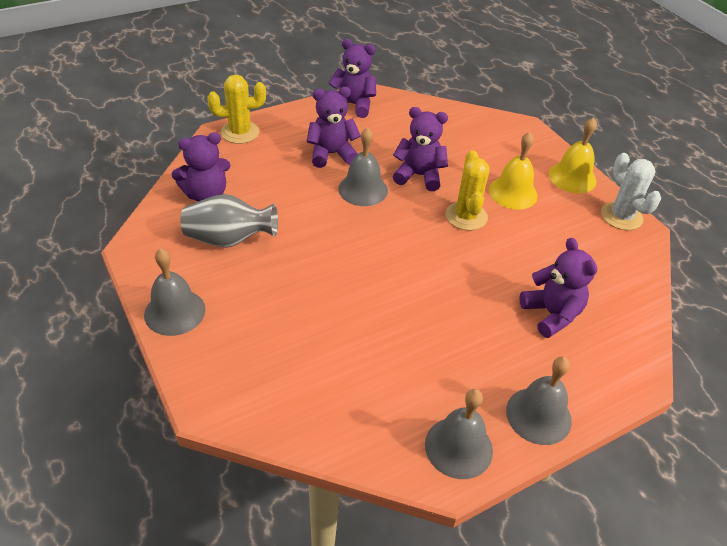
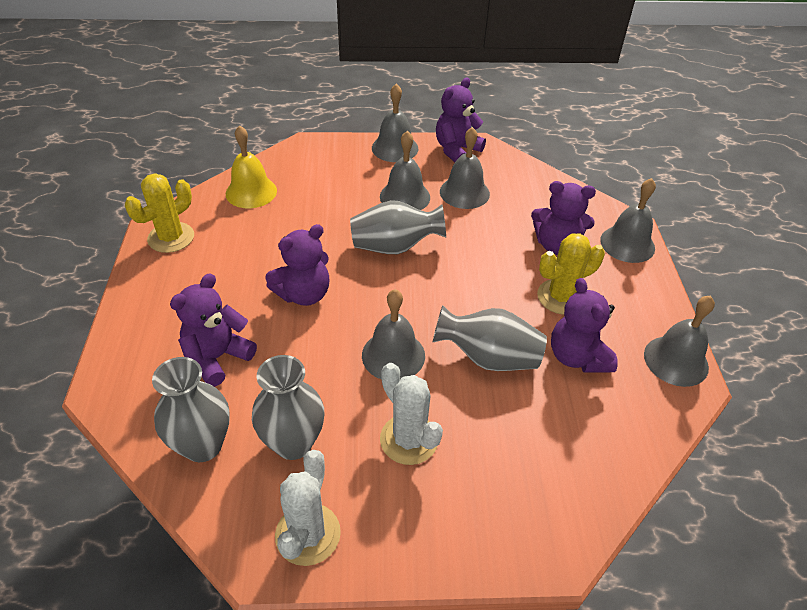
grey bell: 4 -> 6
grey vase: 1 -> 4
white cactus: 1 -> 2
yellow bell: 2 -> 1

